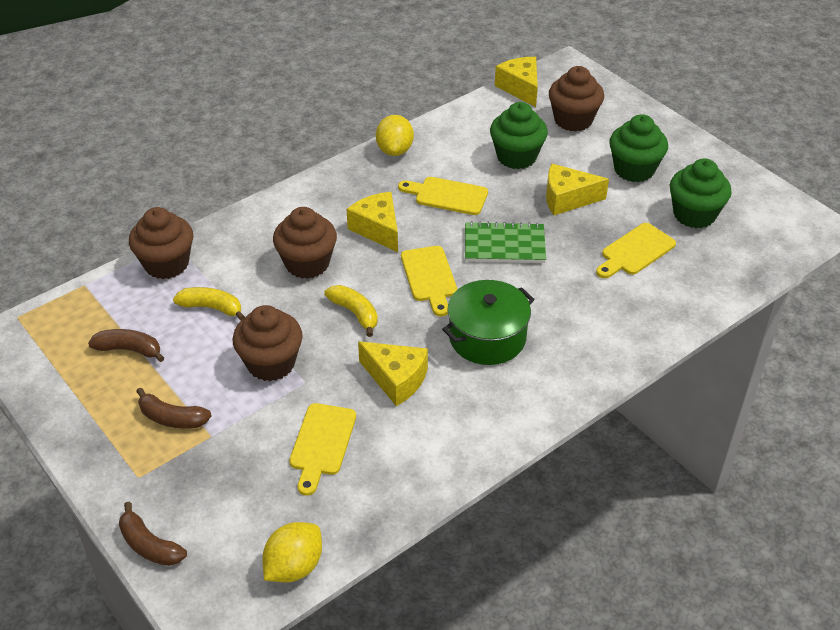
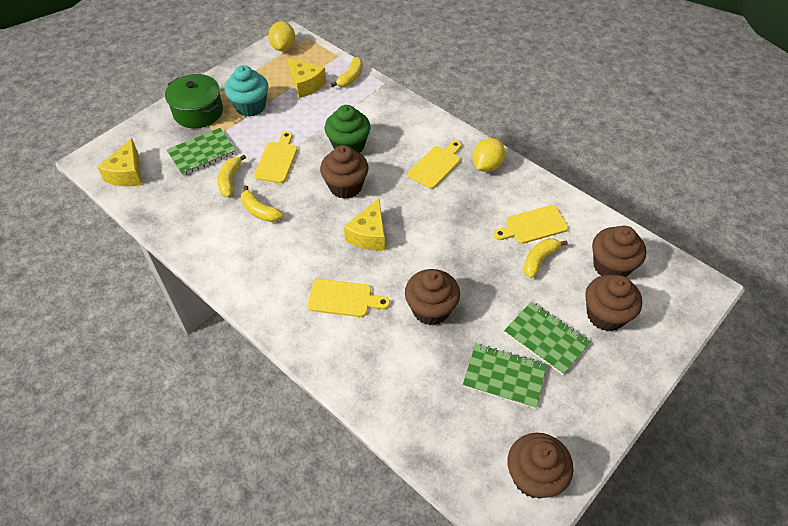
brown banana: 3 -> 0
brown cupcake: 4 -> 5
green cupcake: 3 -> 1
green notebook: 1 -> 3
turquoise cupcake: 0 -> 1
yellow banana: 2 -> 4
yellow cheese: 4 -> 3

